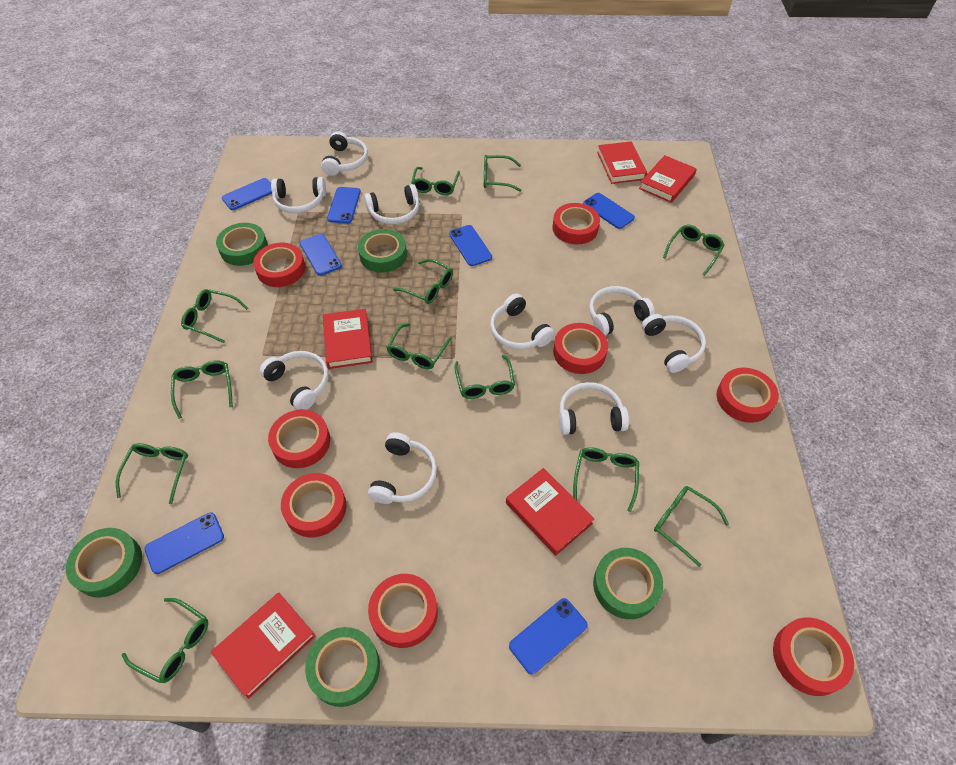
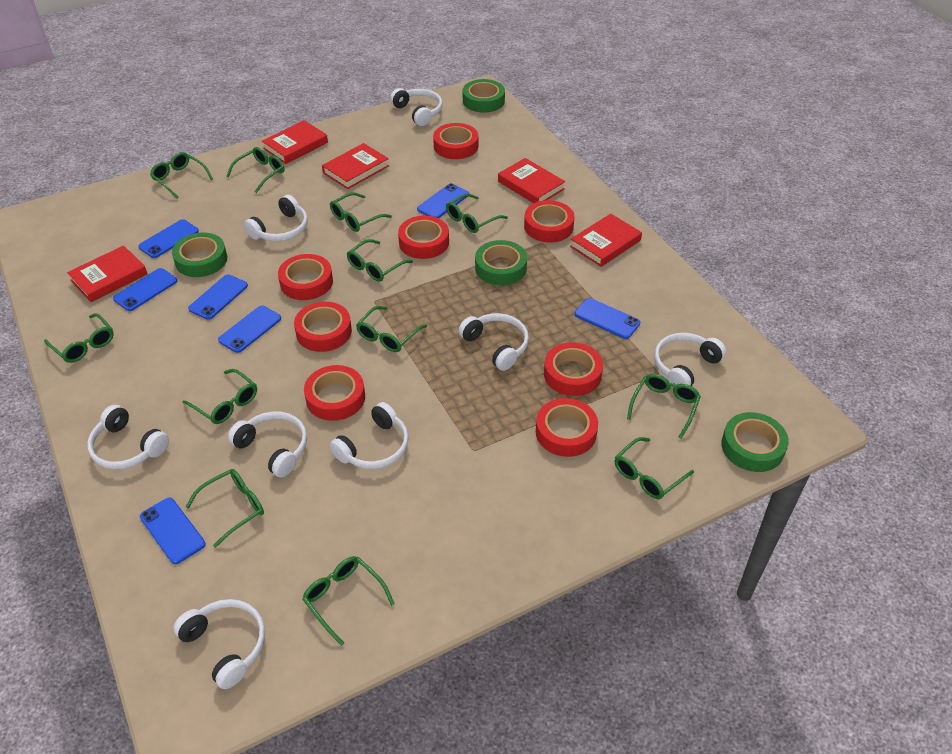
green tape: 5 -> 4
white headphones: 9 -> 8

